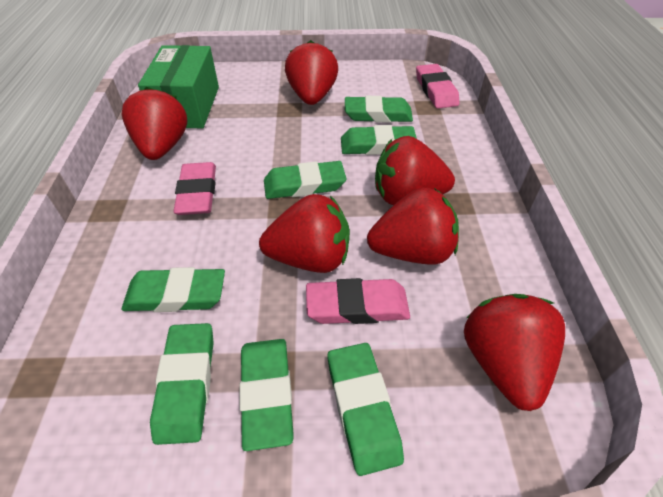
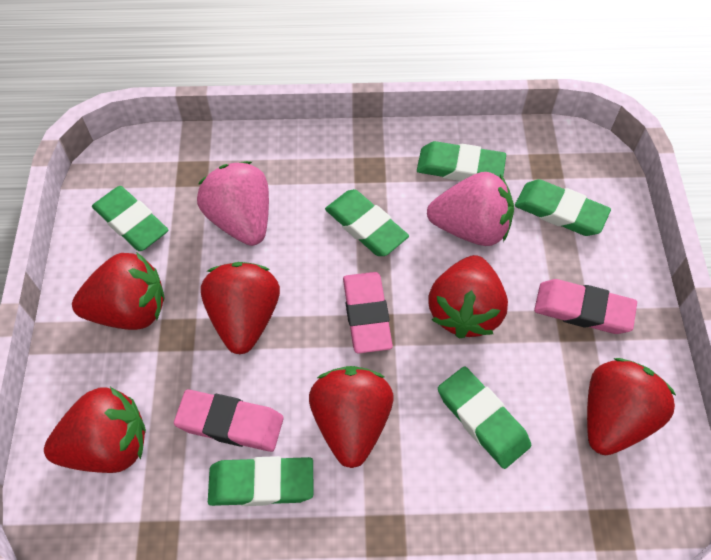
green box: 1 -> 0
green eraser: 7 -> 6
pink strawberry: 0 -> 2

